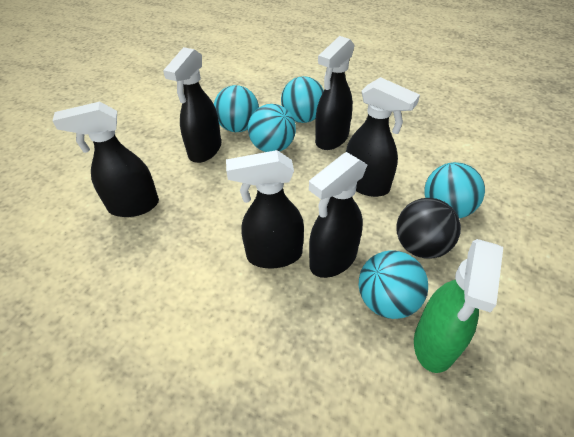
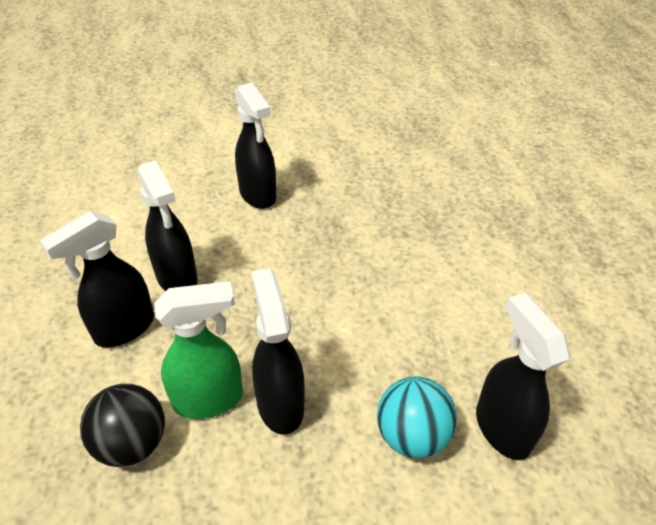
black spray bottle: 6 -> 5
turquoise ball: 5 -> 1

